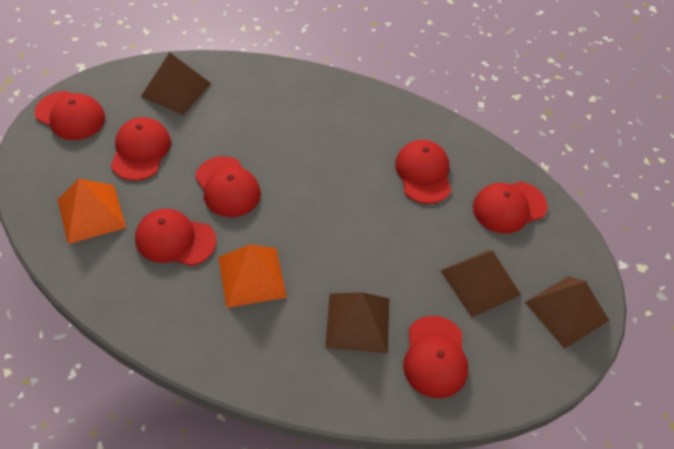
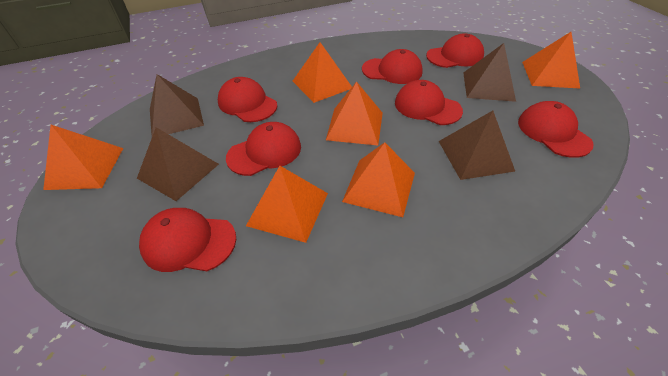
orange pyramid: 2 -> 6

